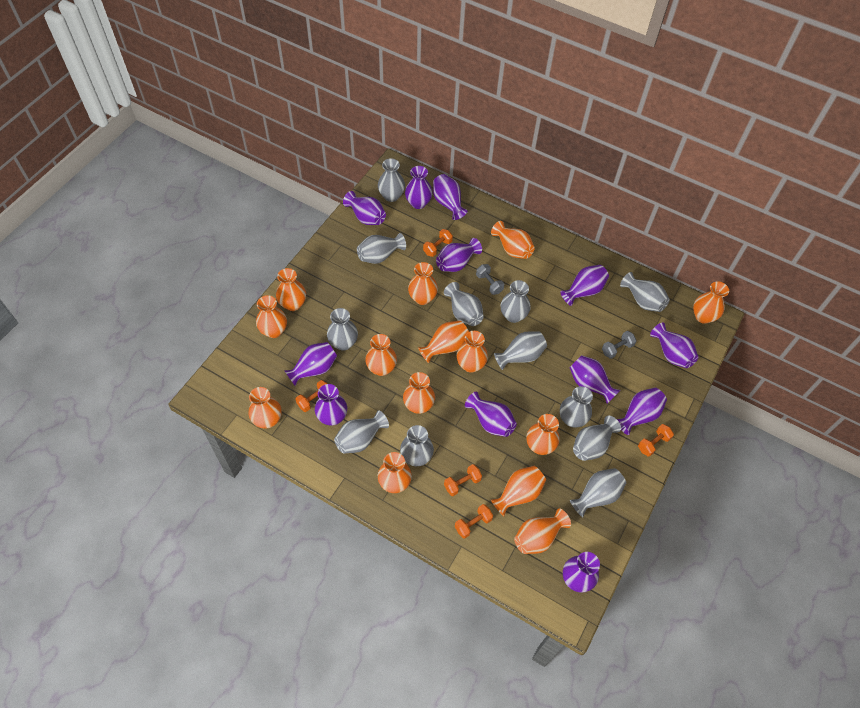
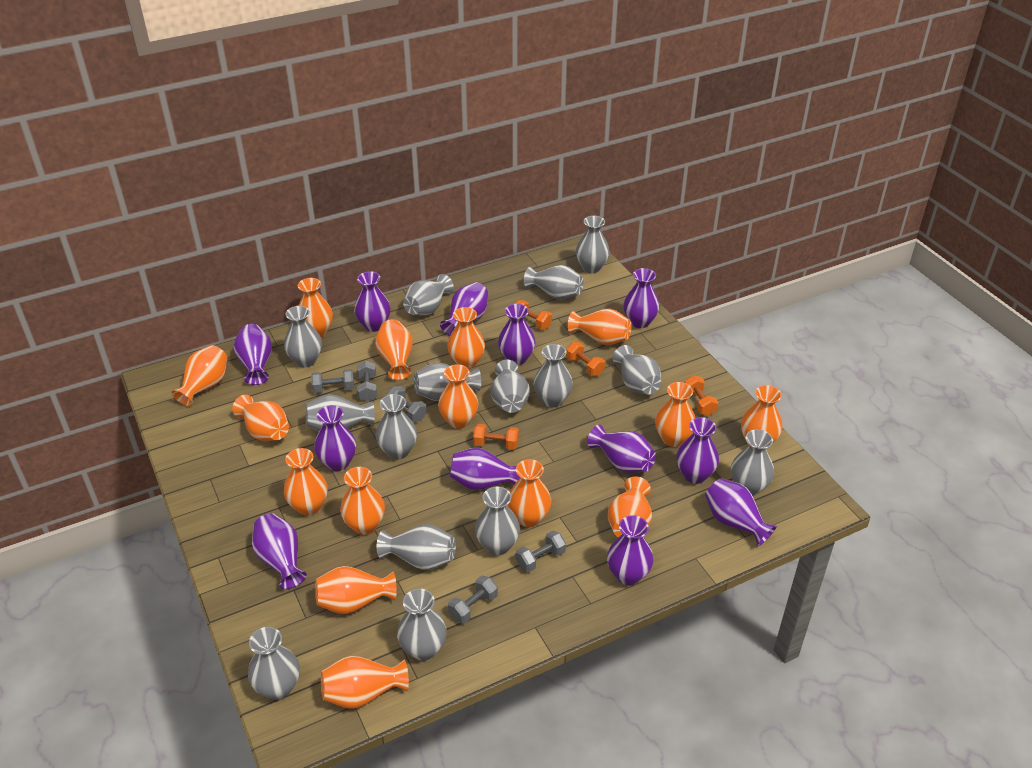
grey dumbbell: 2 -> 5
grey vase: 12 -> 15
orange dumbbell: 5 -> 4
orange vase: 14 -> 15

